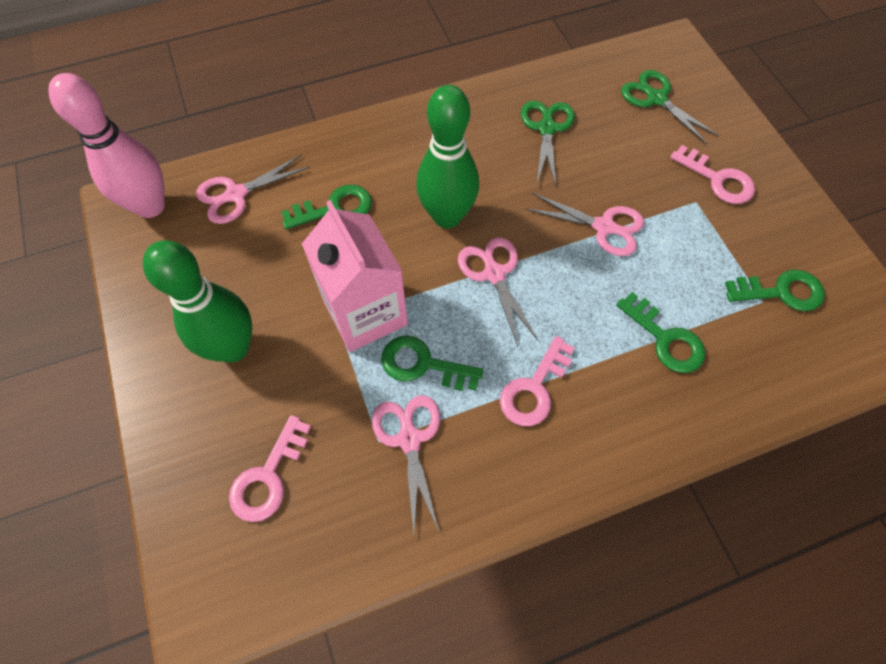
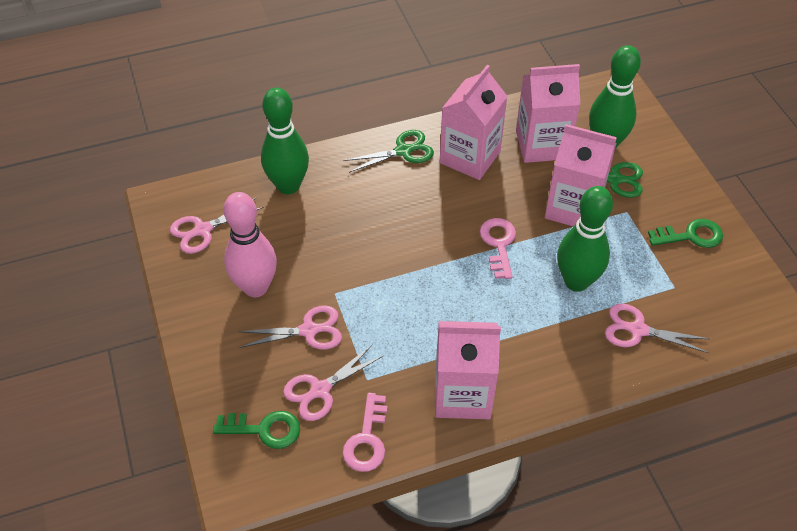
green bowling pin: 2 -> 3
green key: 4 -> 2
pink carton: 1 -> 4
pink key: 3 -> 2

